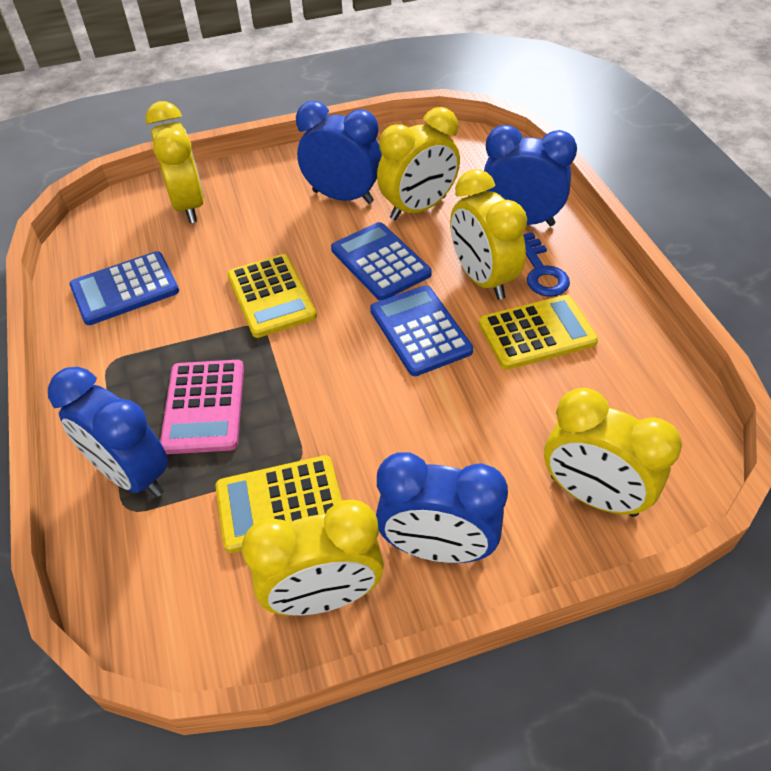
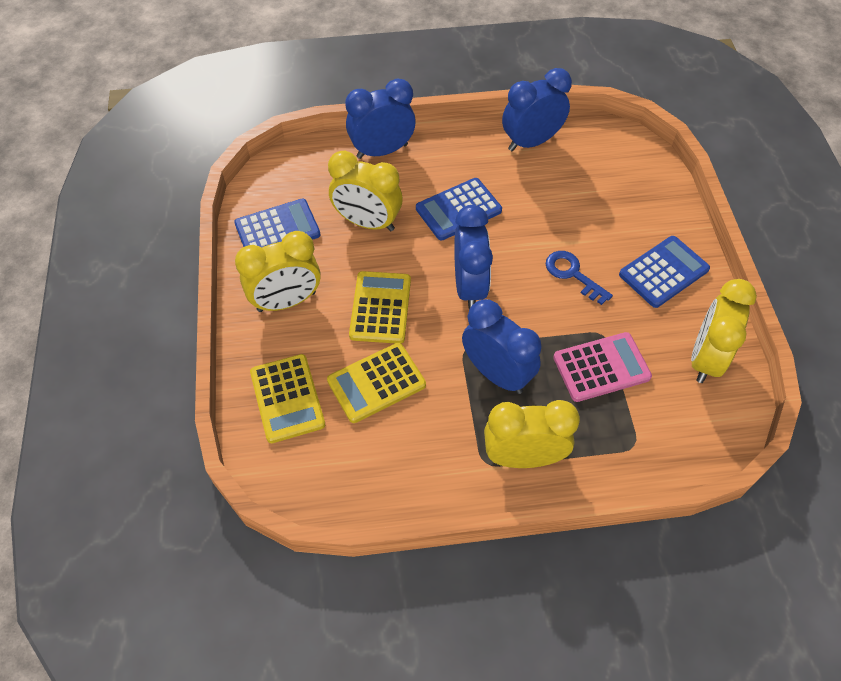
yellow clock: 5 -> 4

